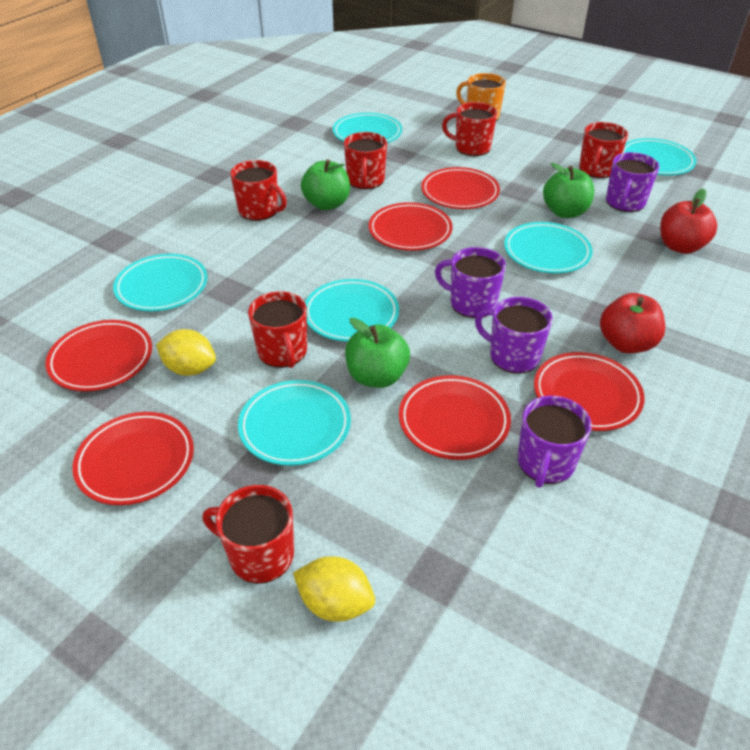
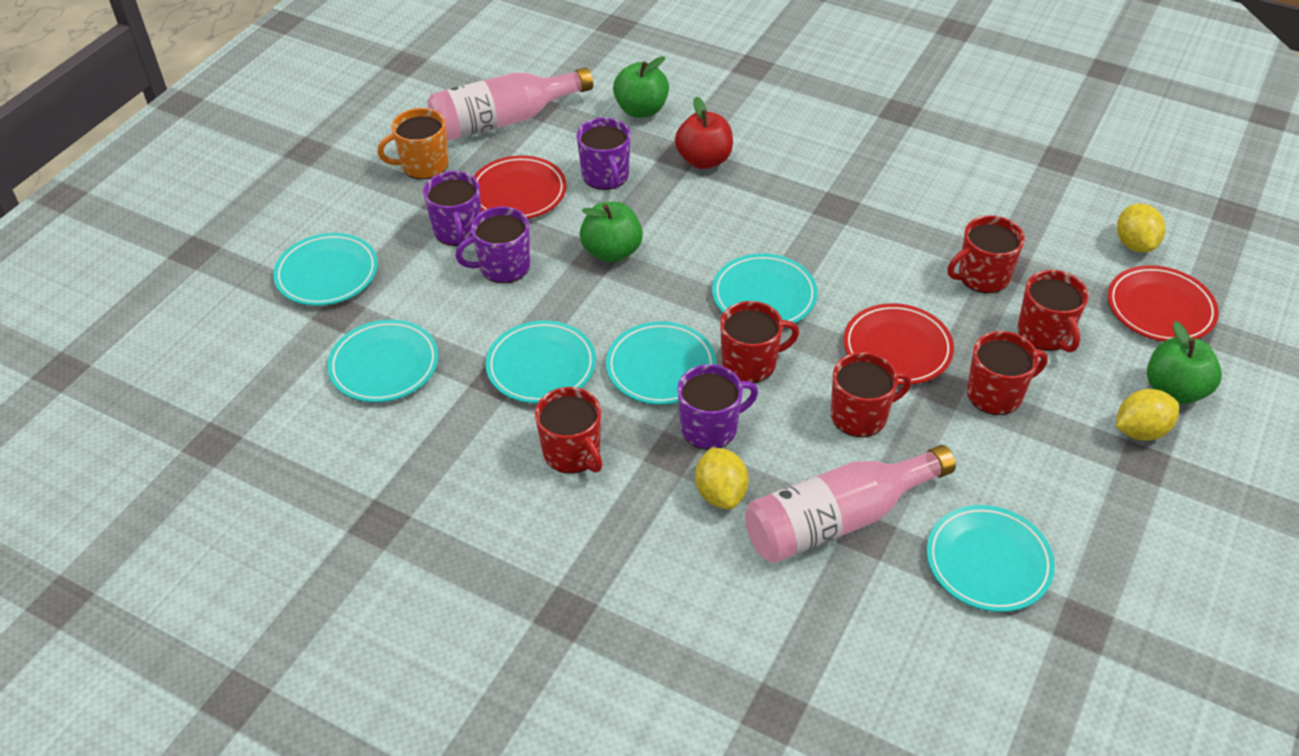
pink bottle: 0 -> 2
red apple: 2 -> 1
red plate: 6 -> 3
yellow lemon: 2 -> 3

